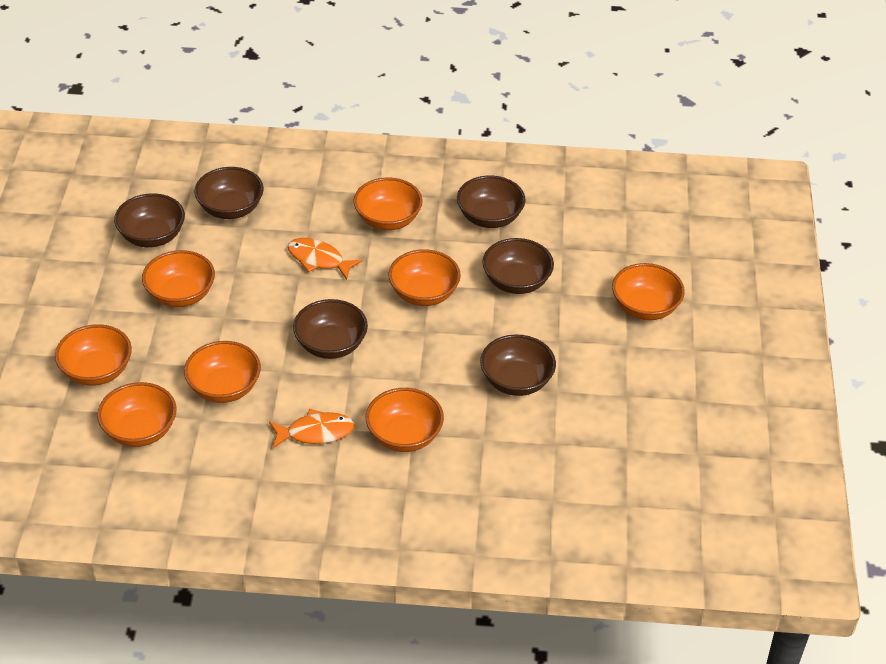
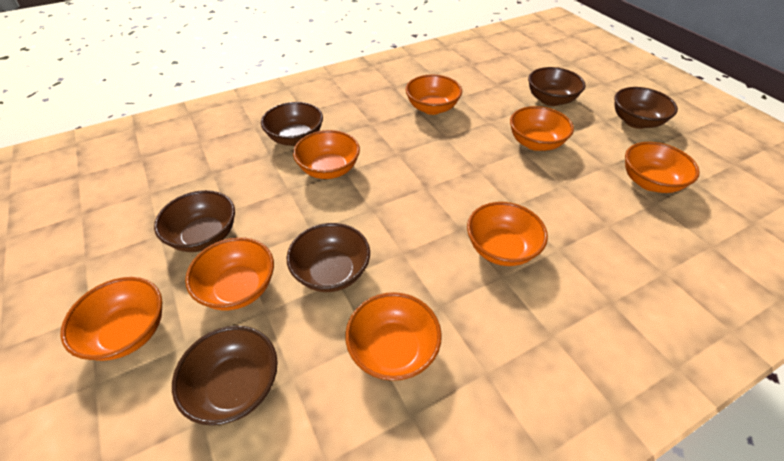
orange fish: 2 -> 0

